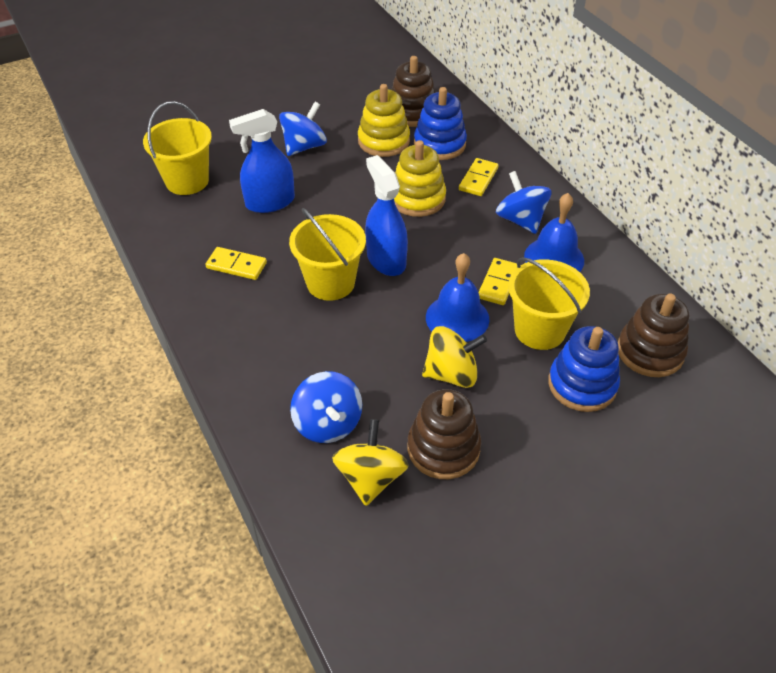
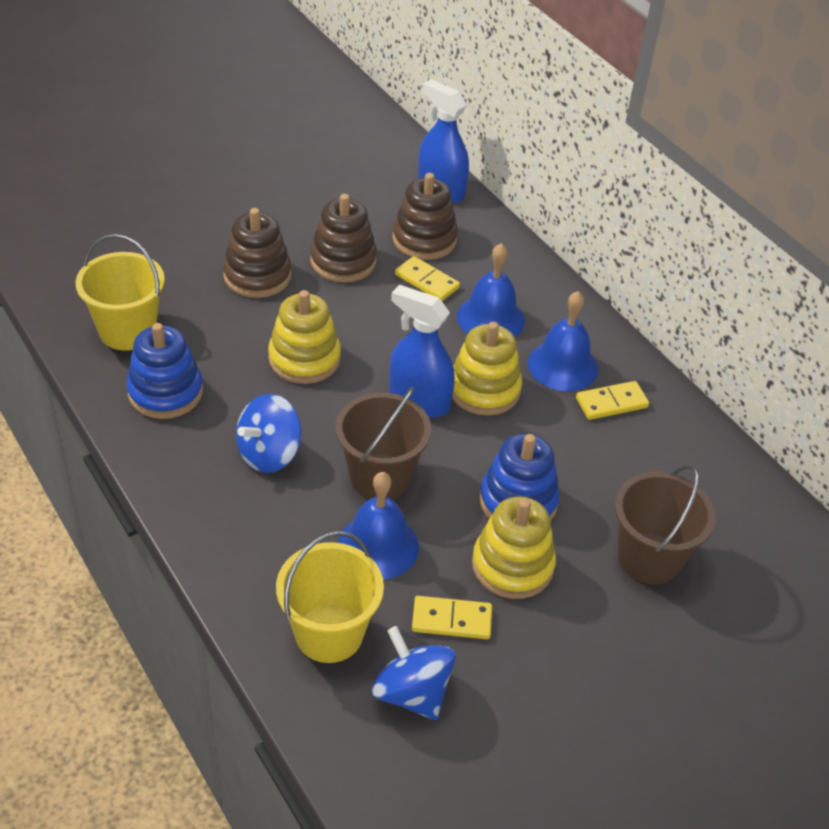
blue bell: 2 -> 3
blue spinning top: 3 -> 2
brown bucket: 0 -> 2
yellow bucket: 3 -> 2
yellow spinning top: 2 -> 0
yellow stacking toy: 2 -> 3

